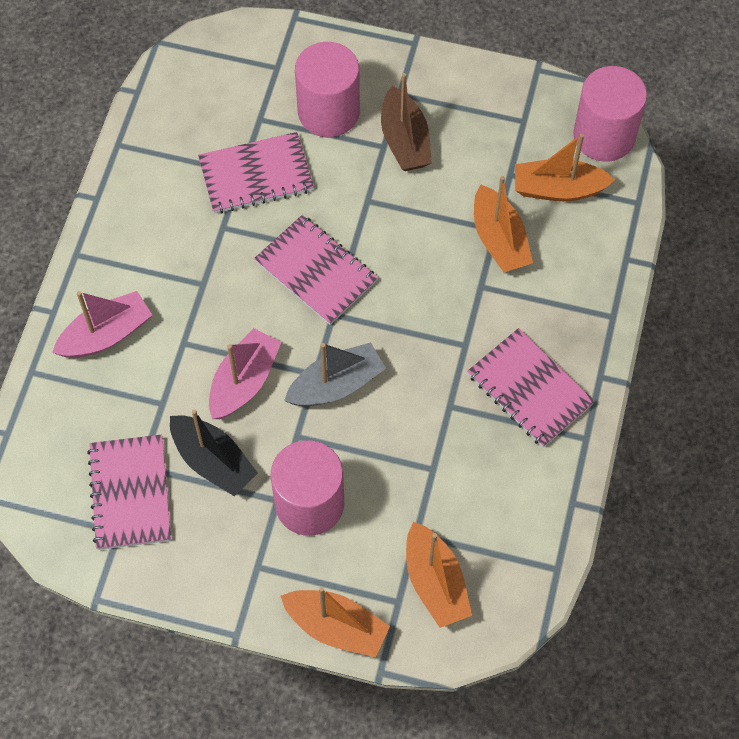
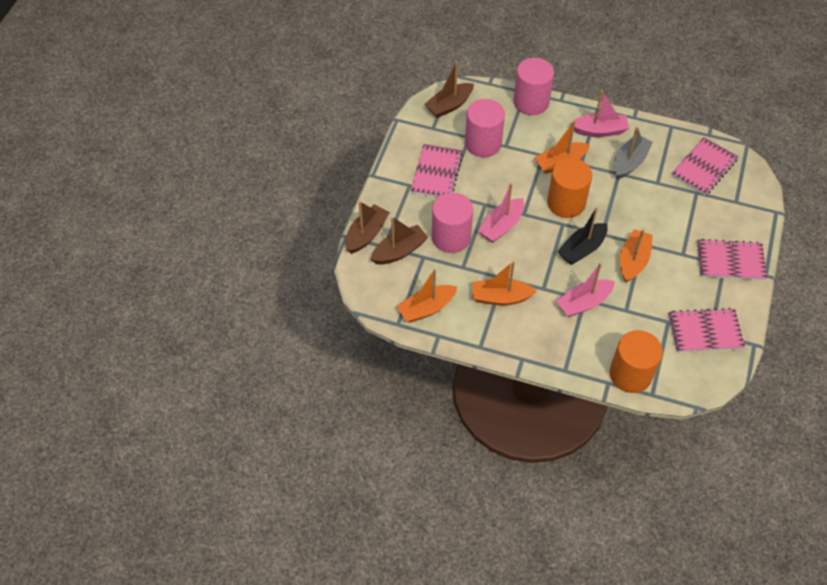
brown boat: 1 -> 3
orange cylinder: 0 -> 2
pink boat: 2 -> 3

